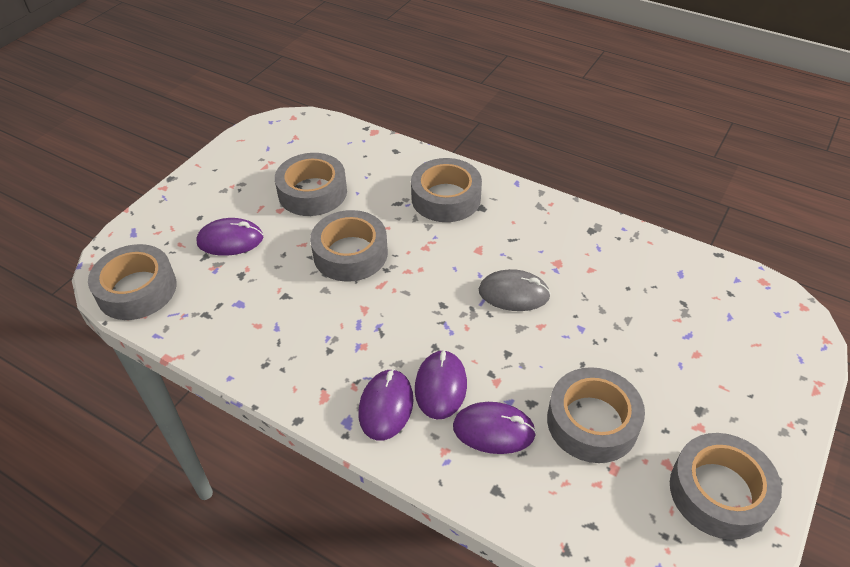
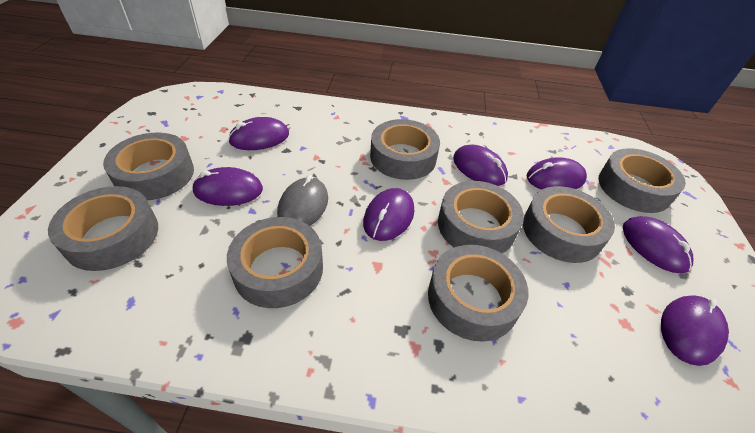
grey tape: 6 -> 8
purple mouse: 4 -> 7

